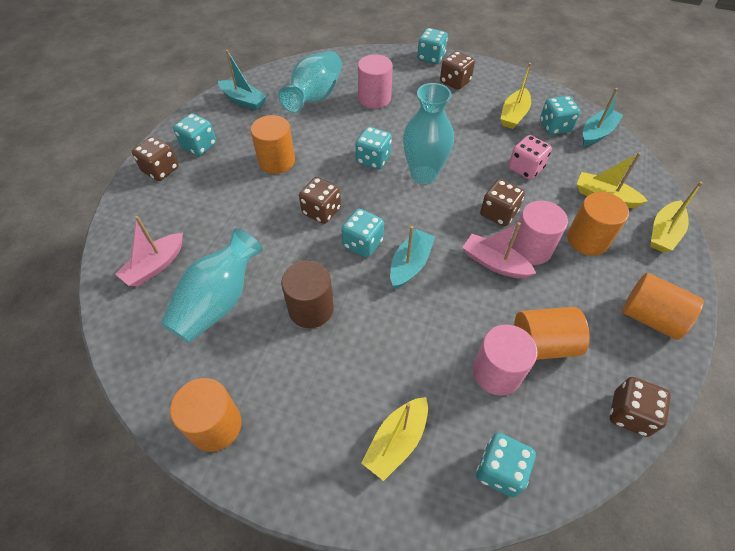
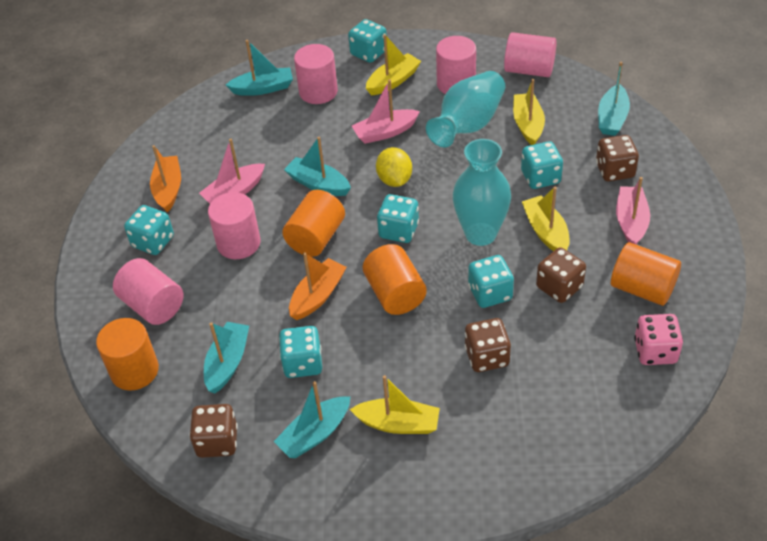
brown cylinder: 1 -> 0
brown dice: 5 -> 4
orange boat: 0 -> 2
orange cylinder: 5 -> 4
pink boat: 2 -> 3
pink cylinder: 3 -> 5
turquoise boat: 3 -> 5
turquoise vase: 3 -> 2
yellow lemon: 0 -> 1

